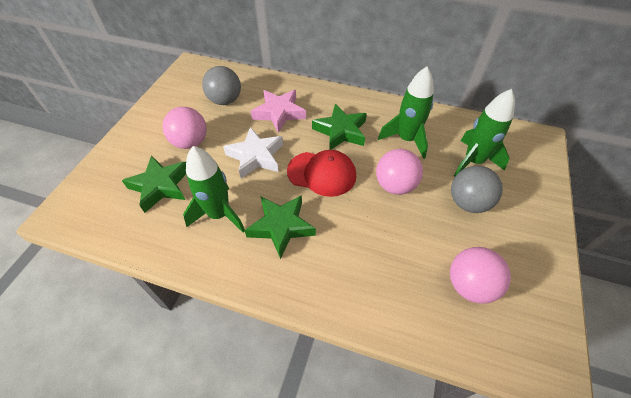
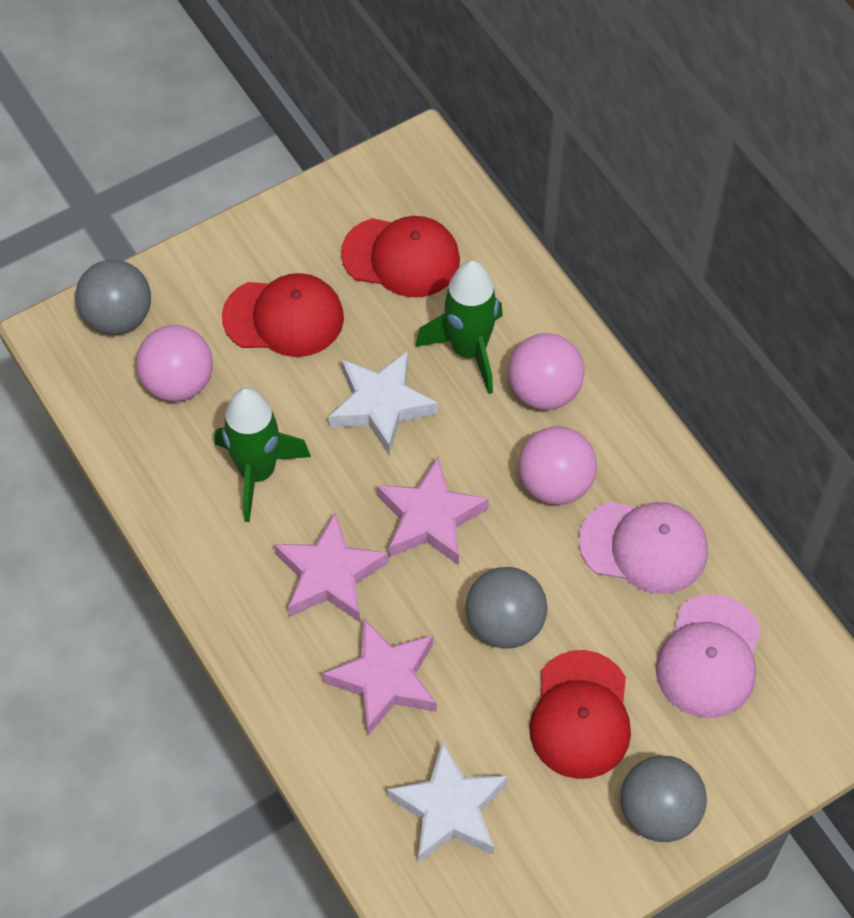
green rocket: 3 -> 2
green star: 3 -> 0
grey ball: 2 -> 3
pink cap: 0 -> 2
pink star: 1 -> 3
red cap: 1 -> 3
white star: 1 -> 2

